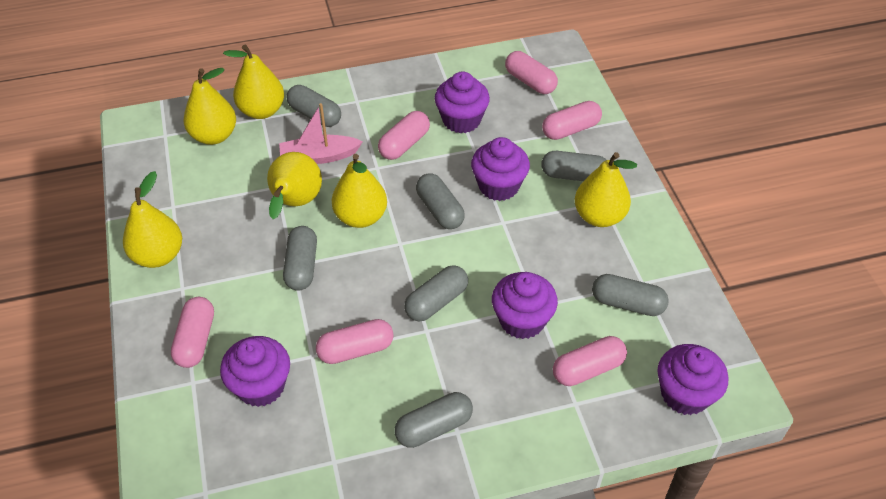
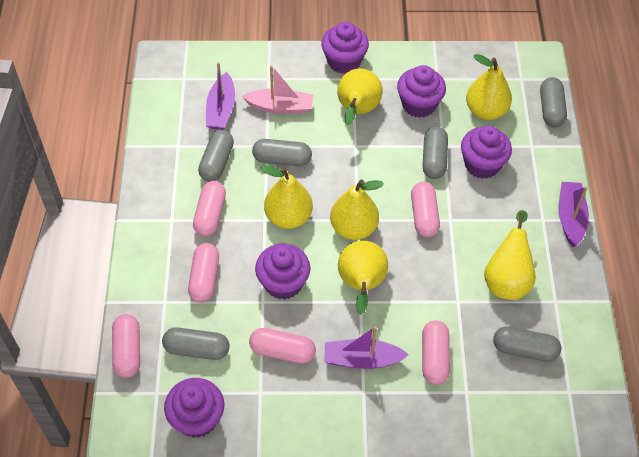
grey capsule: 7 -> 6
purple boat: 0 -> 3

